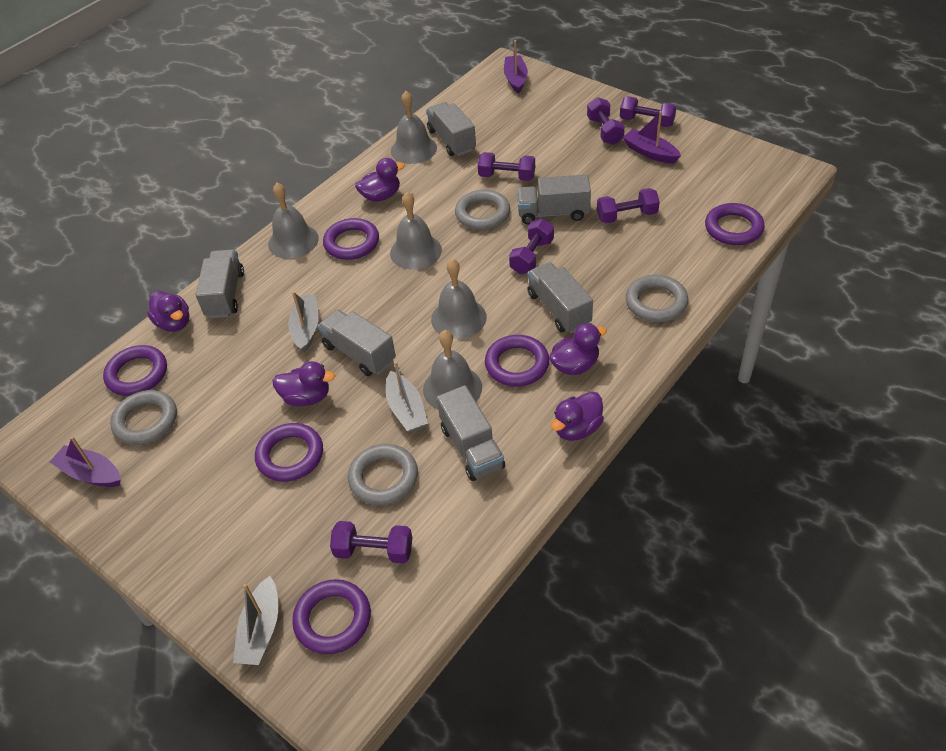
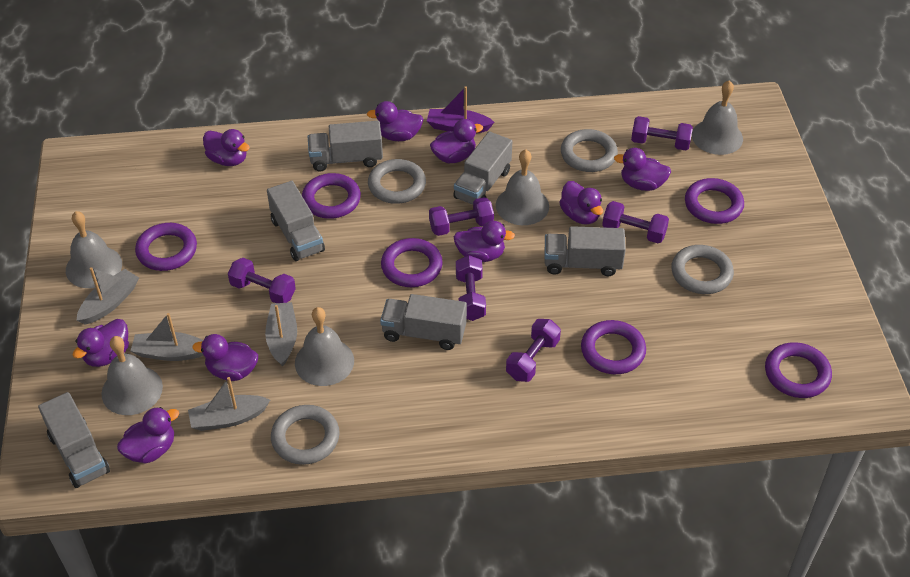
grey boat: 3 -> 4
purple boat: 3 -> 1
purple duck: 5 -> 9

